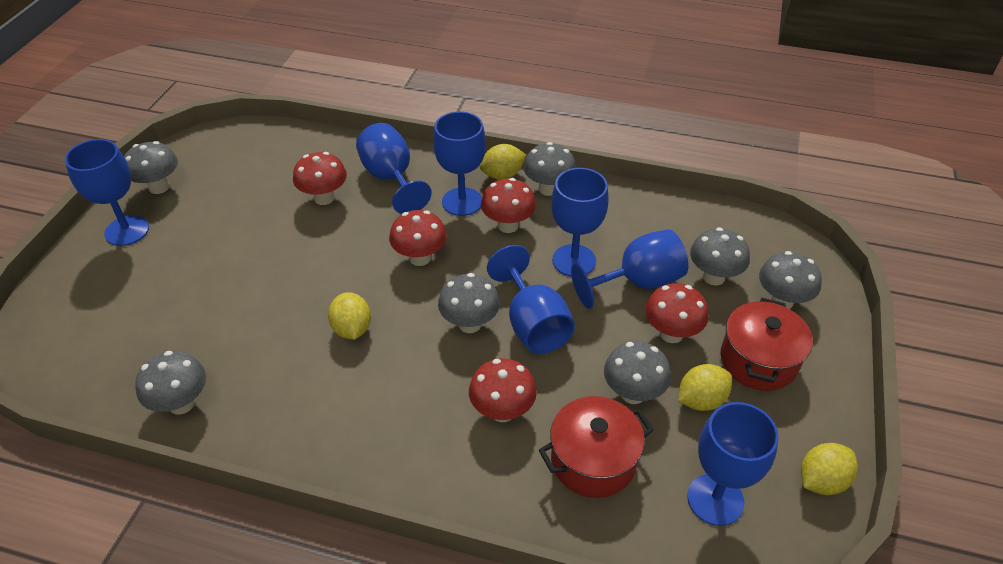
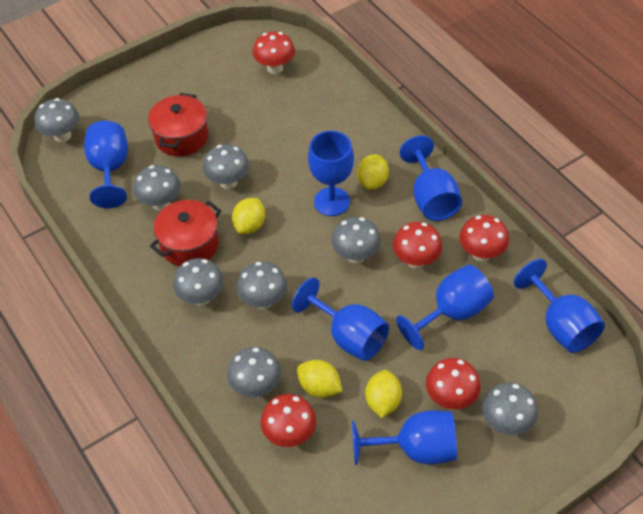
grey mushroom: 7 -> 8

